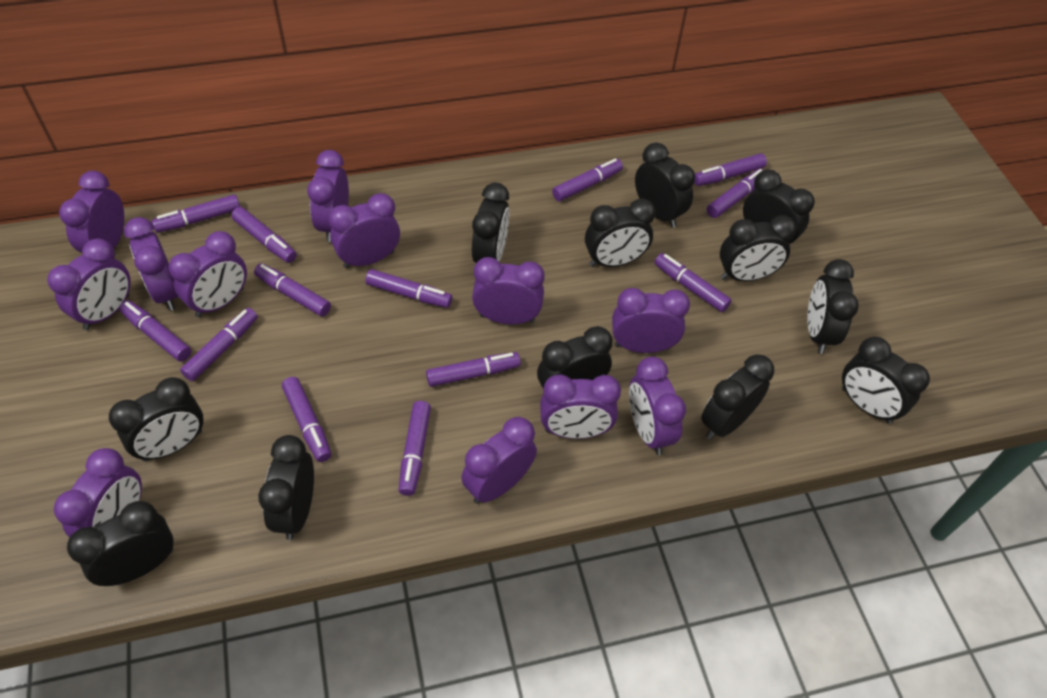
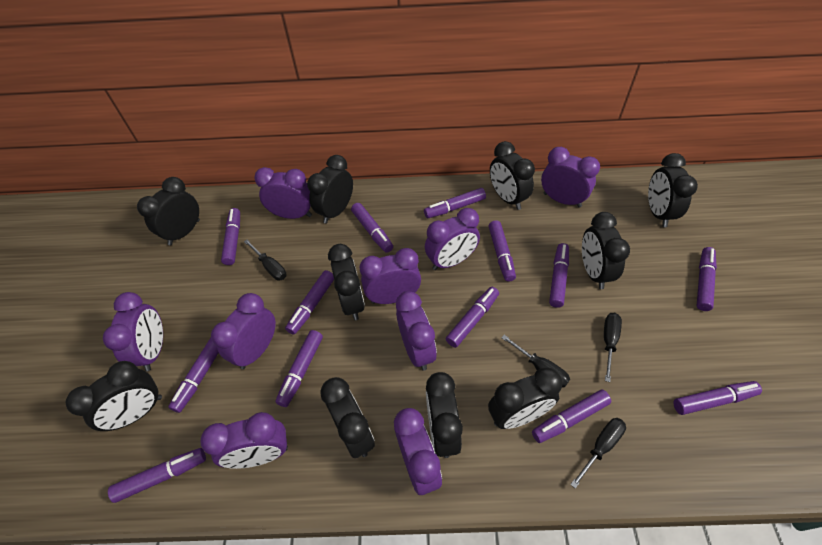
black clock: 12 -> 10
black screwdriver: 0 -> 4
purple clock: 12 -> 9

